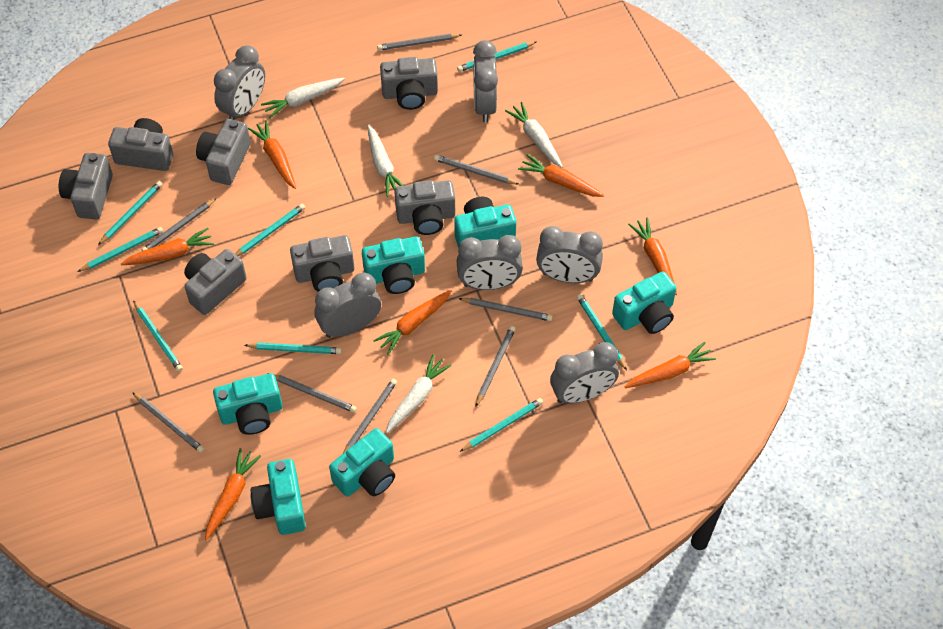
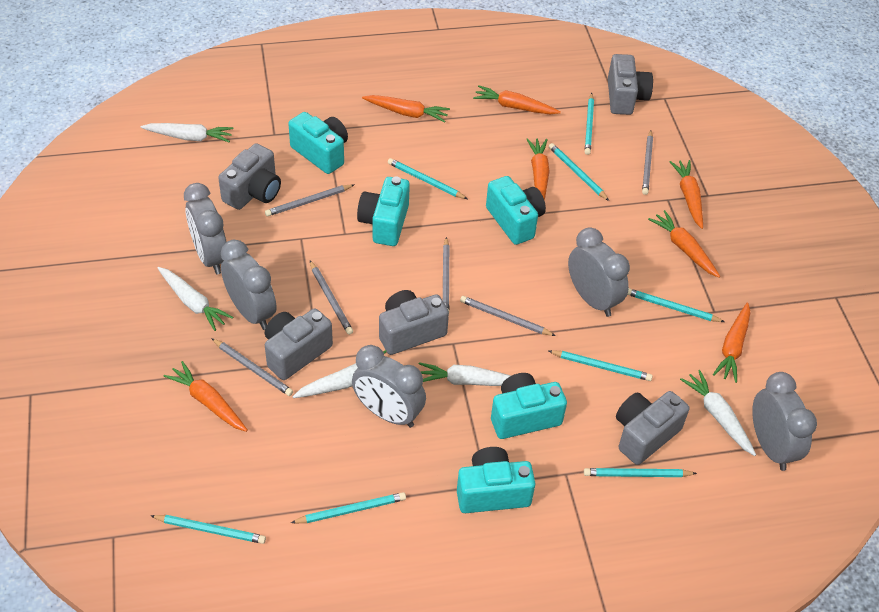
grey camera: 7 -> 5
grey clock: 6 -> 5
grey pencil: 8 -> 6
turquoise camera: 6 -> 5
white carrot: 4 -> 5

